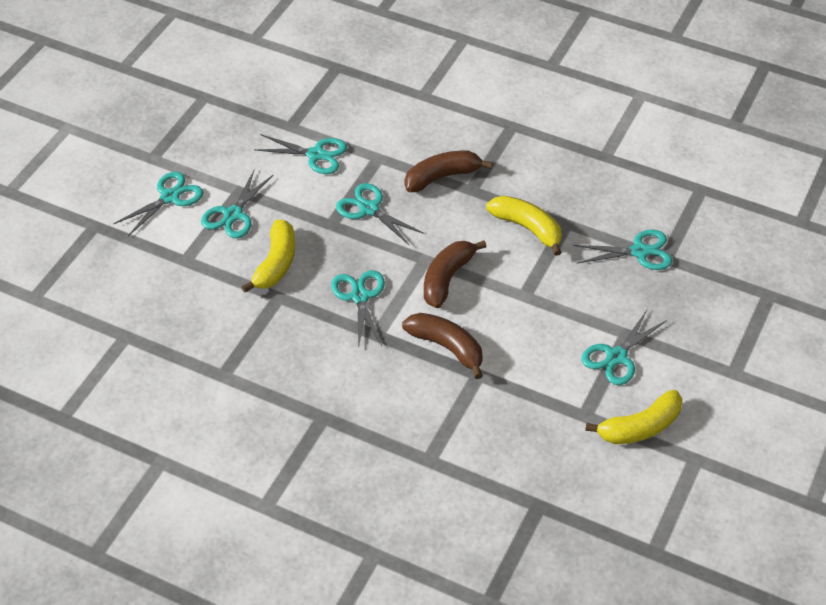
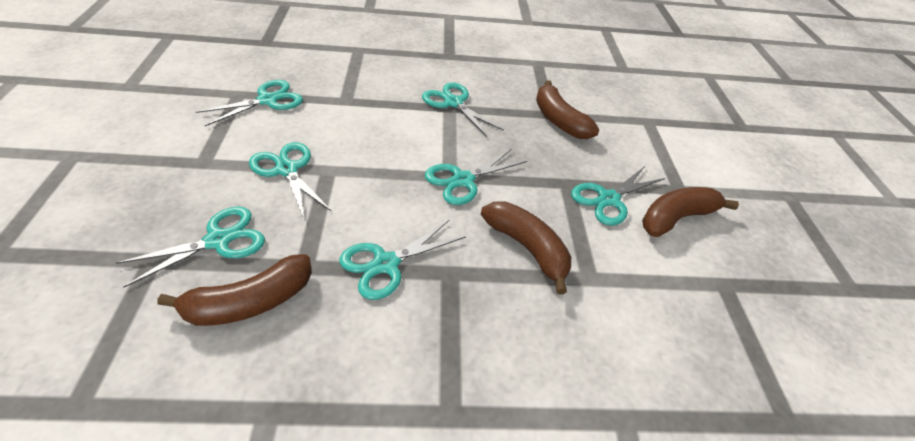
brown banana: 3 -> 4
yellow banana: 3 -> 0

